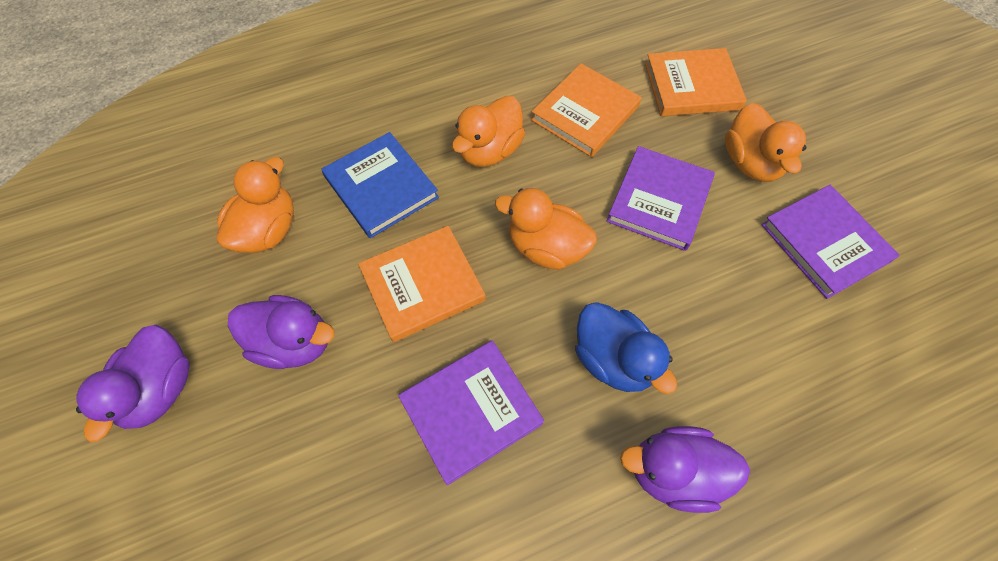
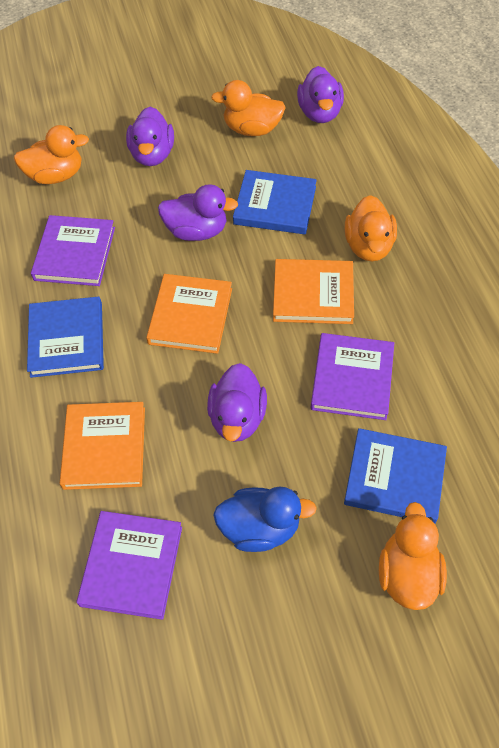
blue book: 1 -> 3
purple duck: 3 -> 4

